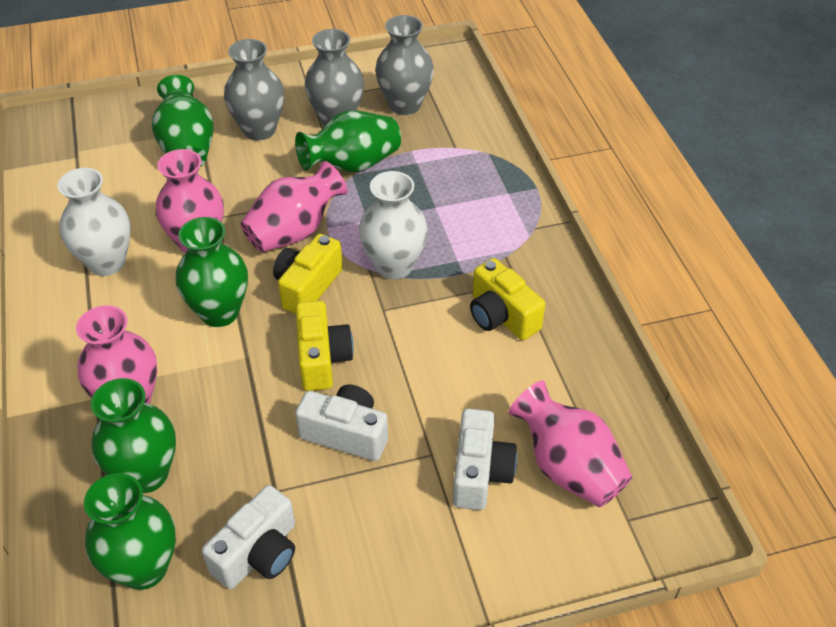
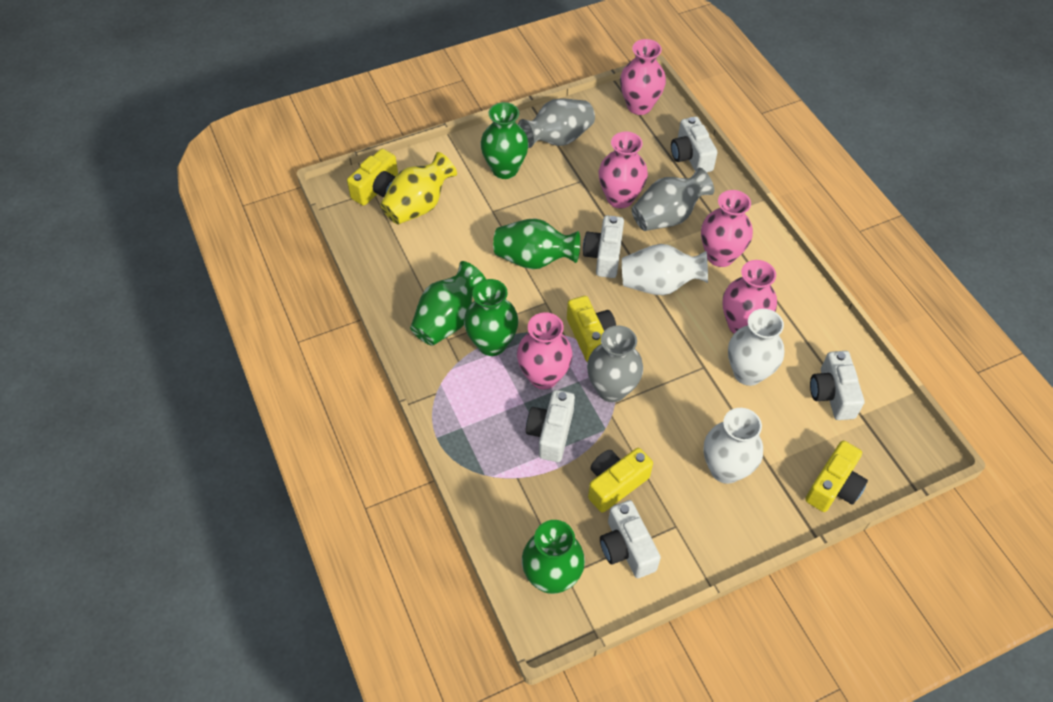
pink vase: 4 -> 5
white camera: 3 -> 5
white vase: 2 -> 3
yellow camera: 3 -> 4
yellow vase: 0 -> 1

